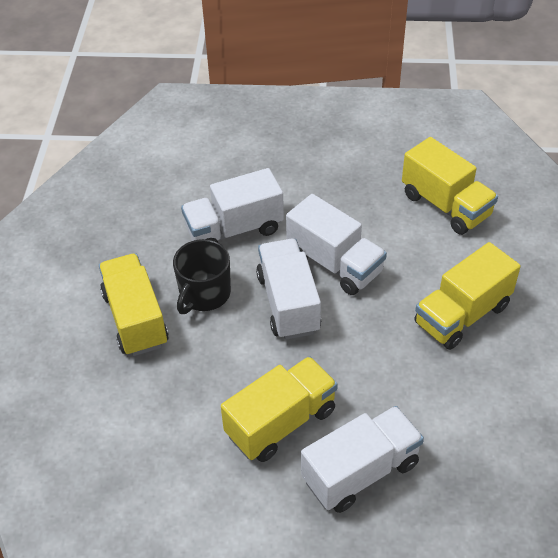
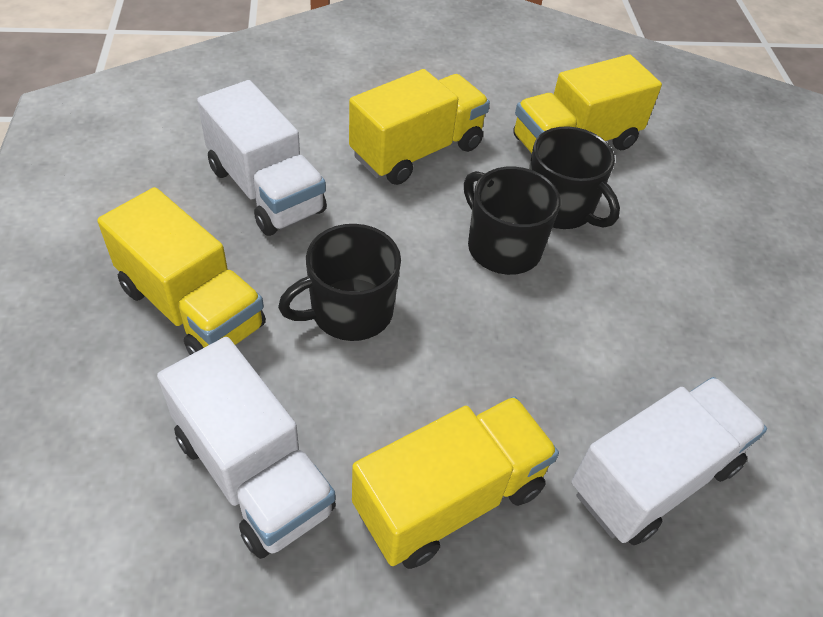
black mug: 1 -> 3
white truck: 4 -> 3

